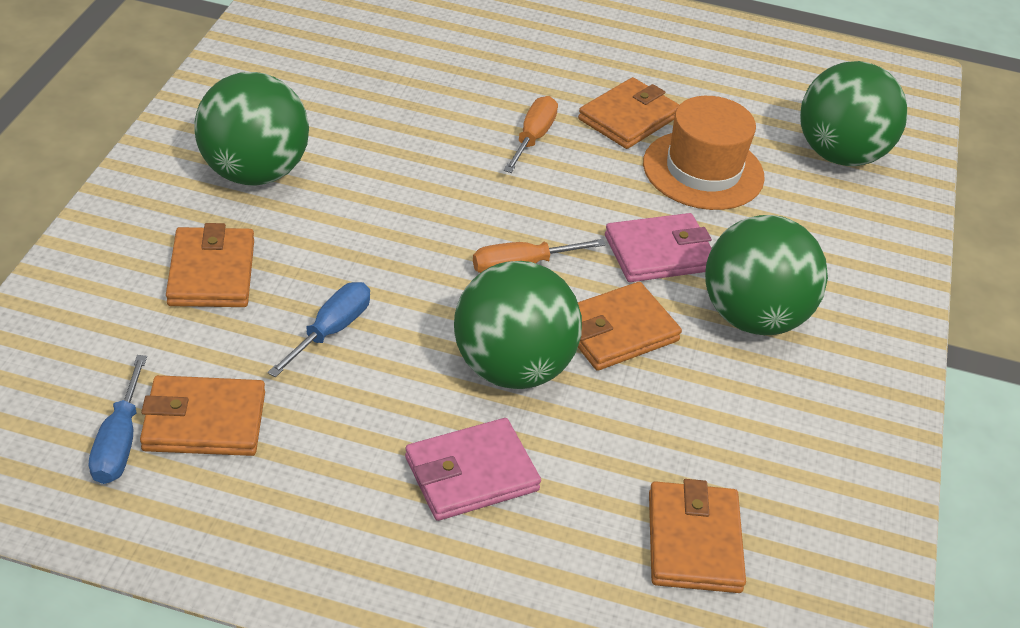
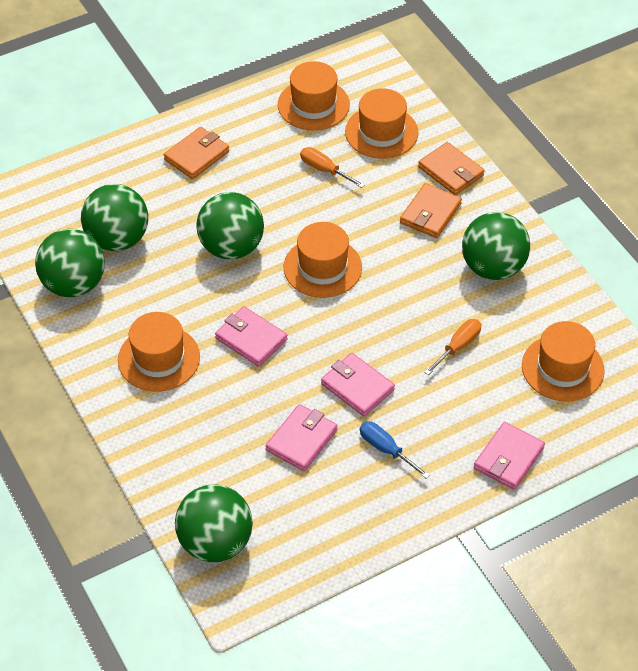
blue screwdriver: 2 -> 1
green ball: 4 -> 5
orange hat: 1 -> 5
orange wallet: 5 -> 3
pink wallet: 2 -> 4

